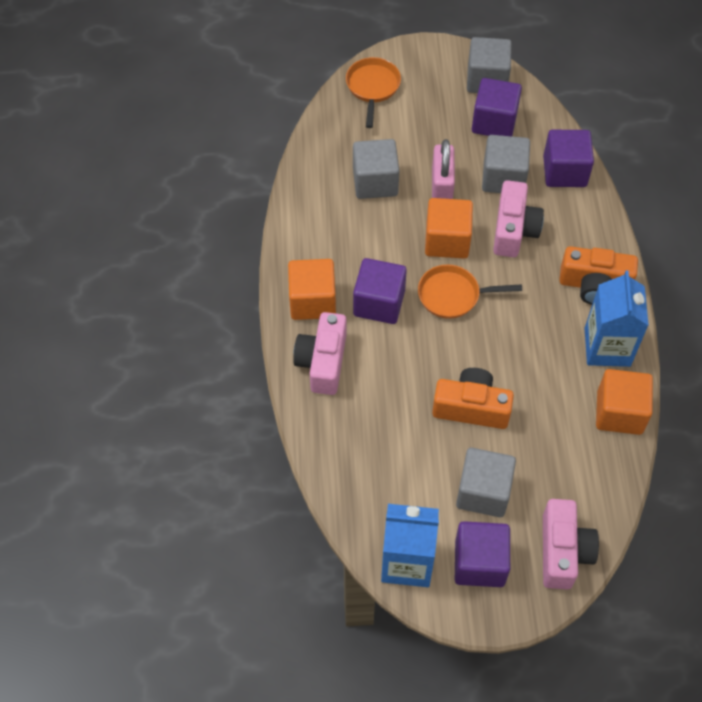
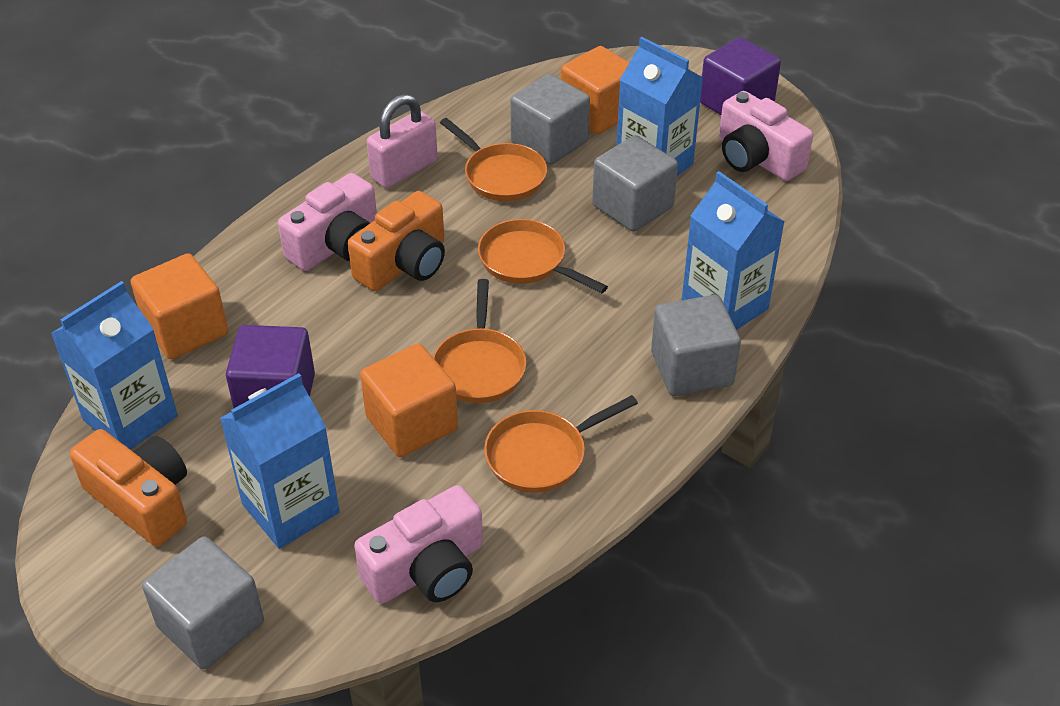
blue carton: 2 -> 4
orange pan: 2 -> 4
purple cube: 4 -> 2

